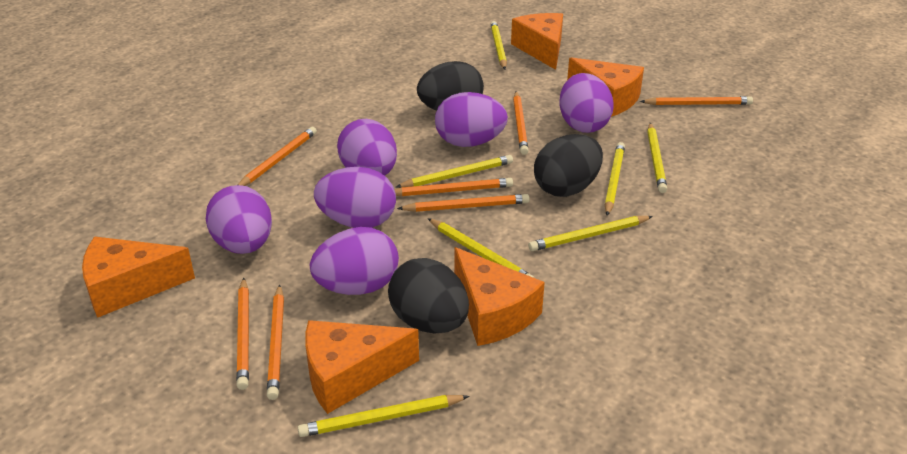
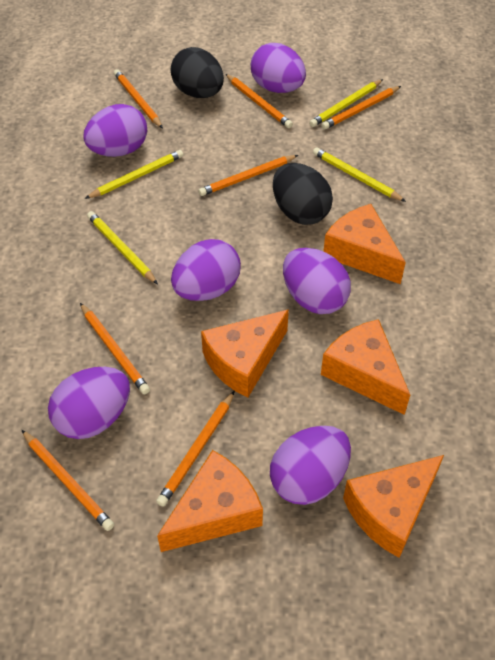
black egg: 3 -> 2
yellow pencil: 7 -> 4

